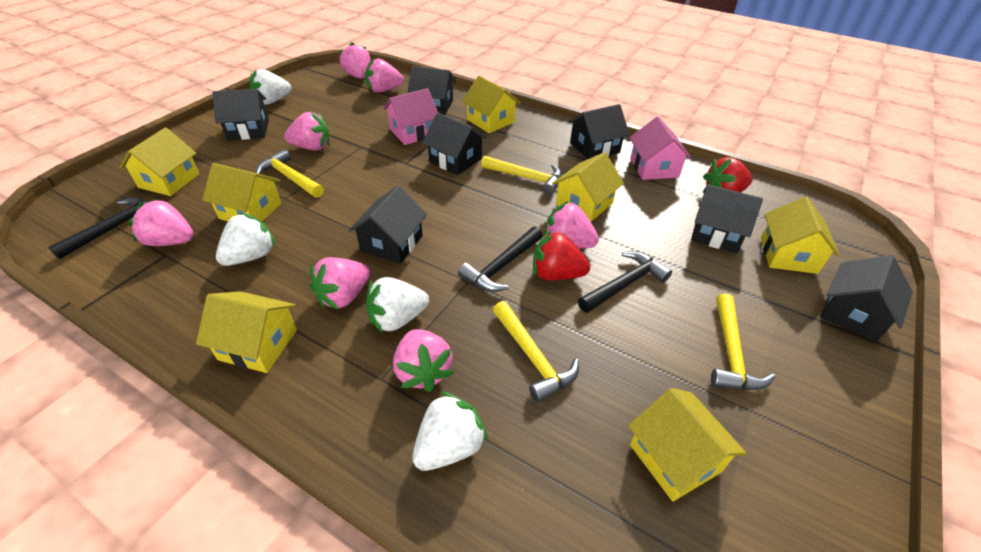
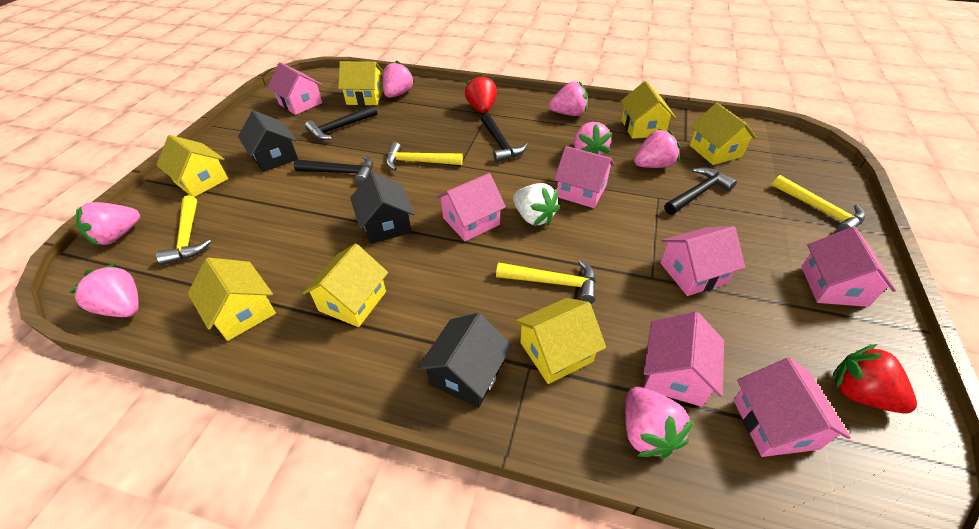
black hammer: 3 -> 4
black house: 7 -> 3
pink house: 2 -> 7
white strawberry: 4 -> 1

